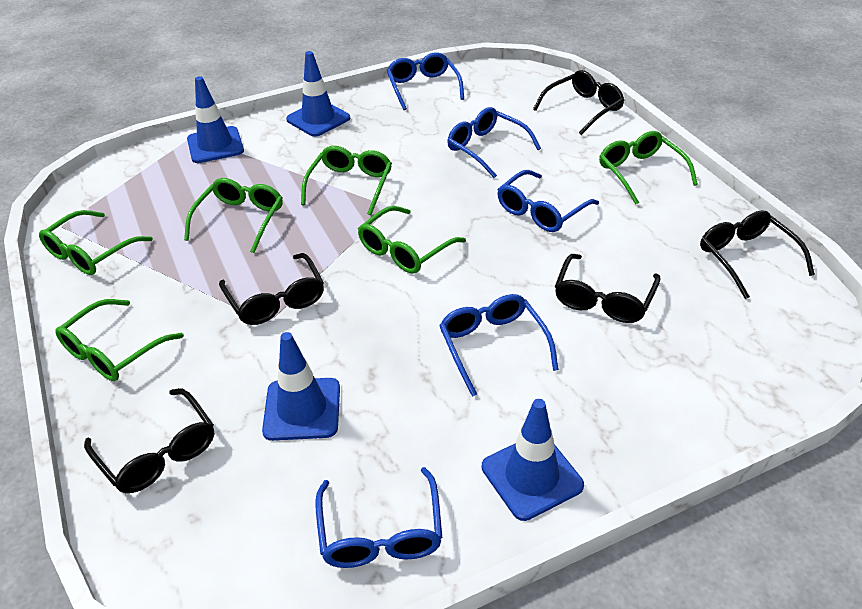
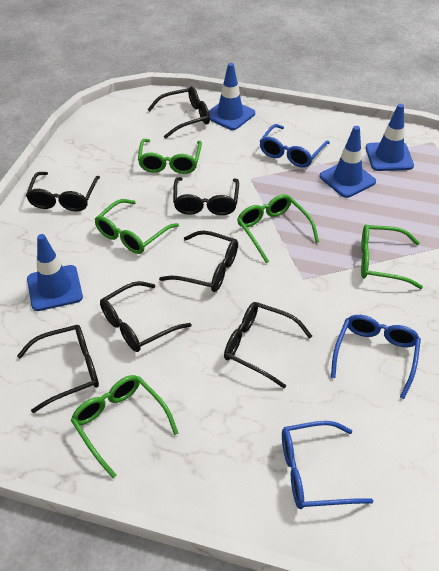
black glasses: 5 -> 7
blue glasses: 5 -> 3
green glasses: 6 -> 5

